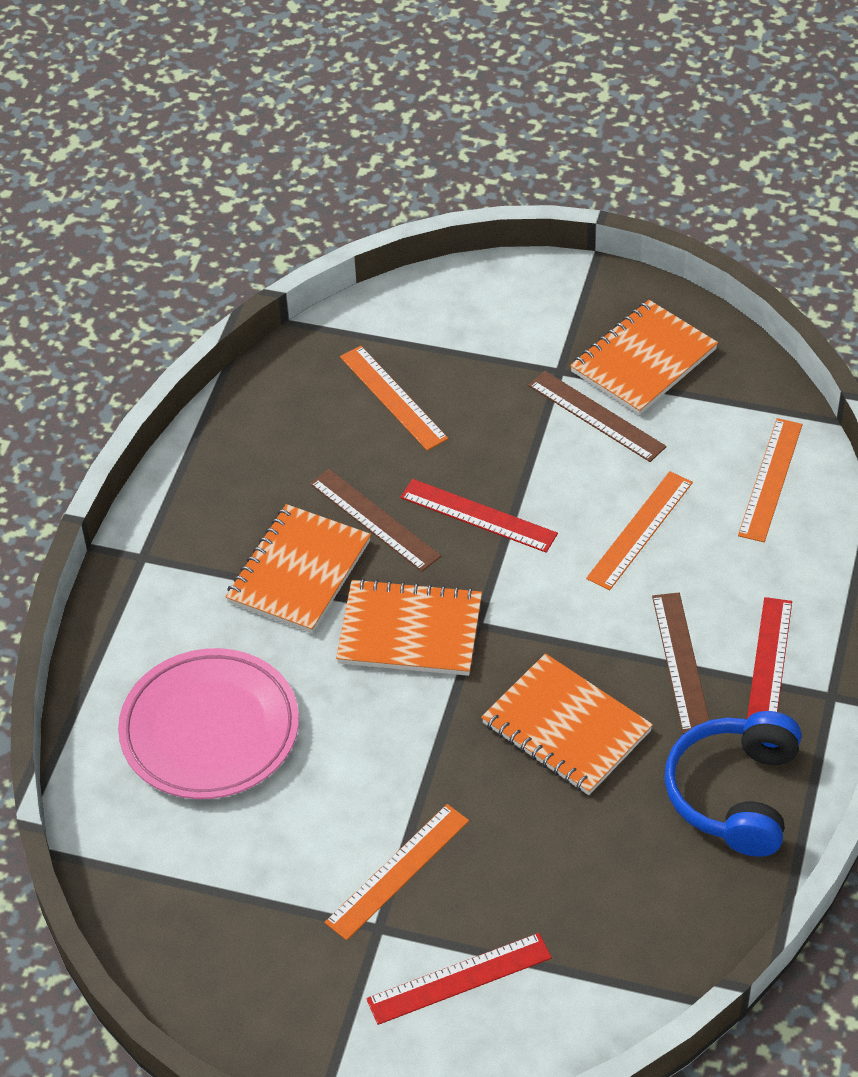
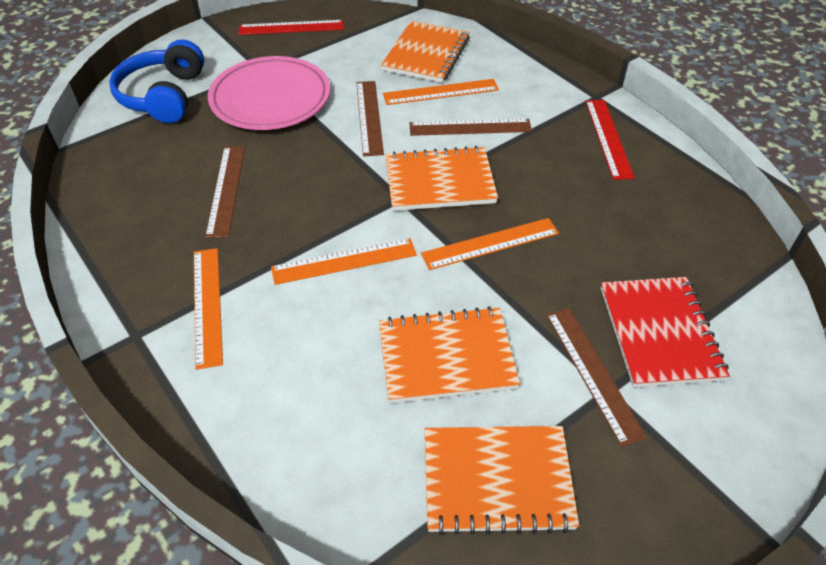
brown ruler: 3 -> 4
red notebook: 0 -> 1
red ruler: 3 -> 2

